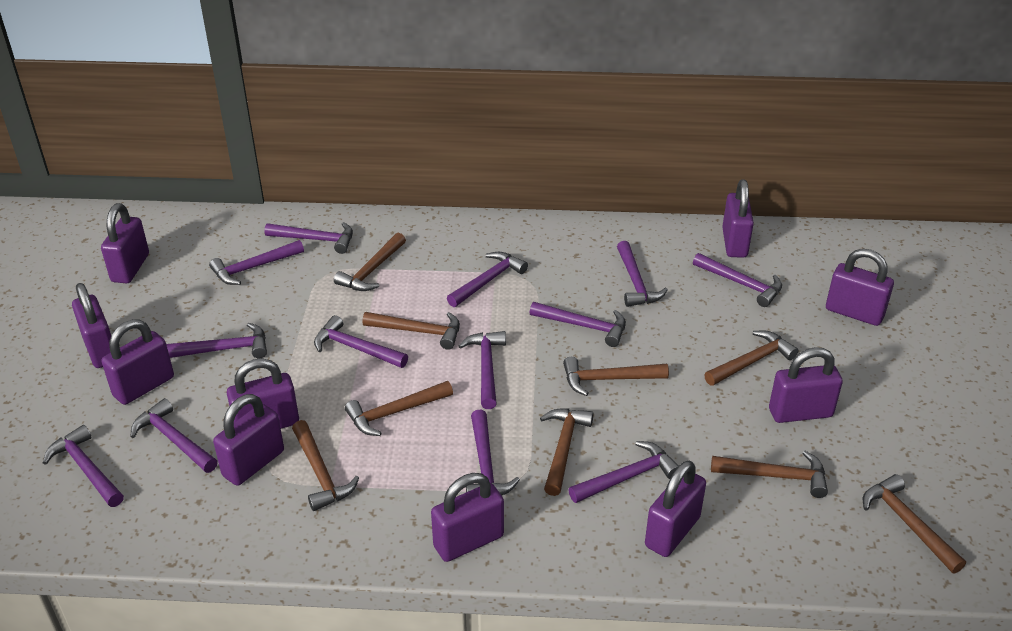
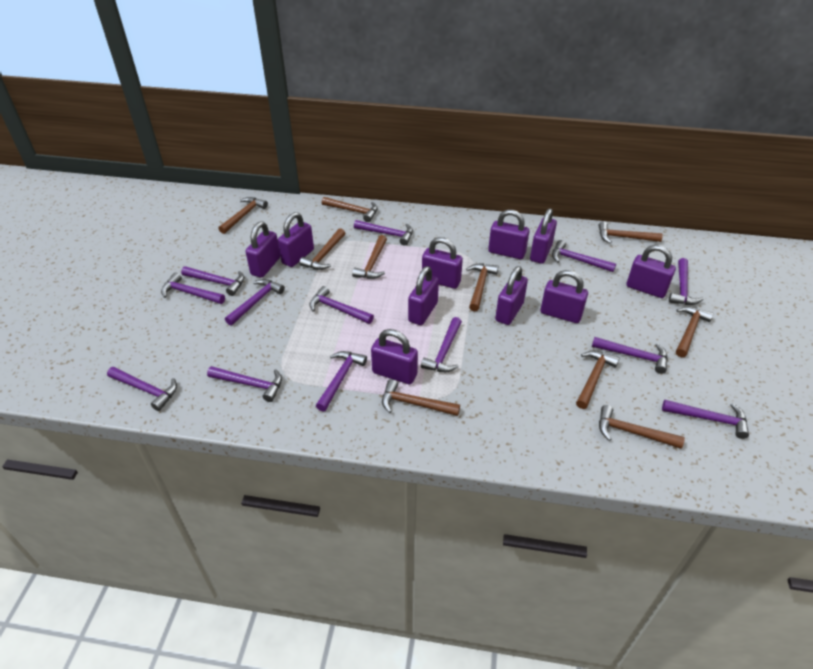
brown hammer: 9 -> 10

